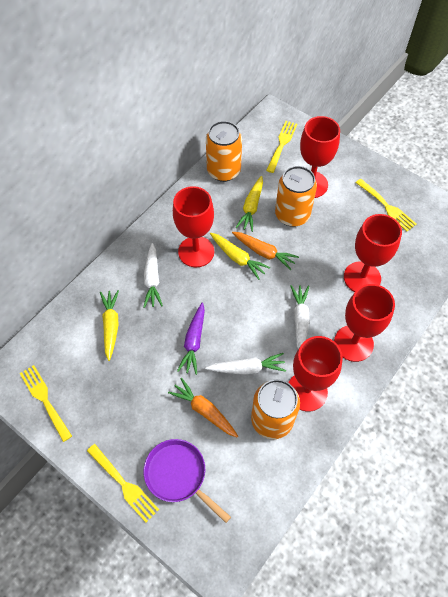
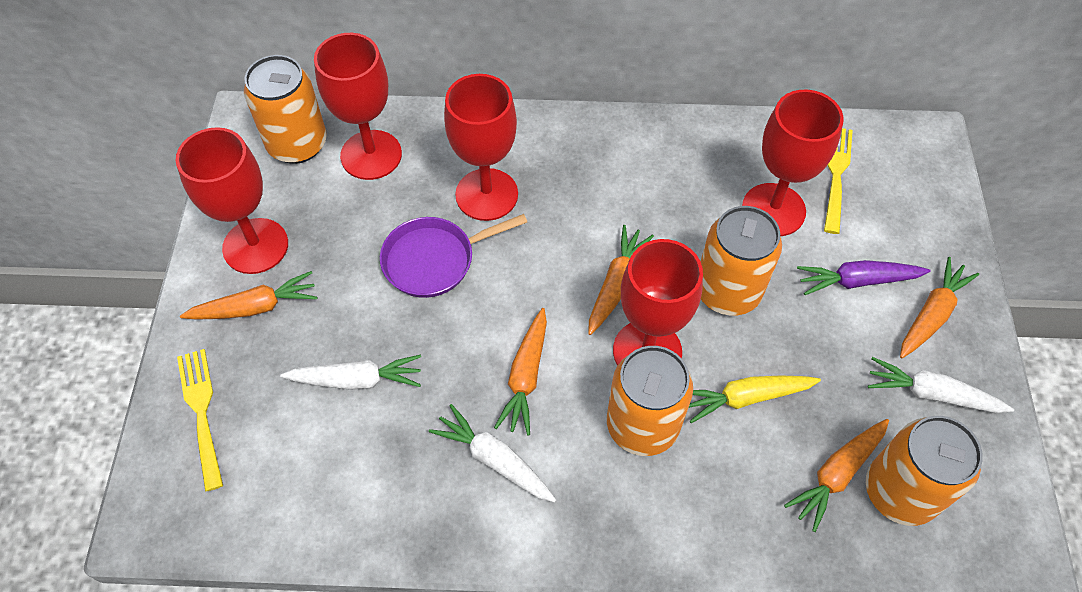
orange can: 3 -> 4
orange carrot: 2 -> 5
yellow carrot: 3 -> 1
yellow fork: 4 -> 2

